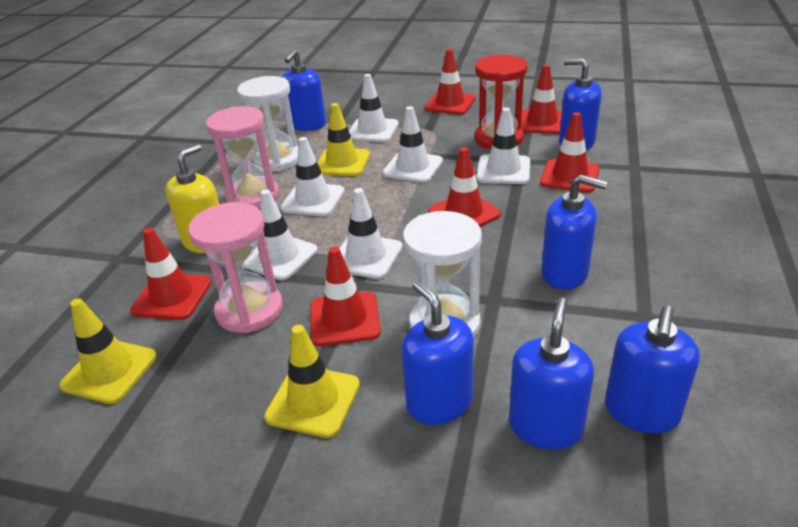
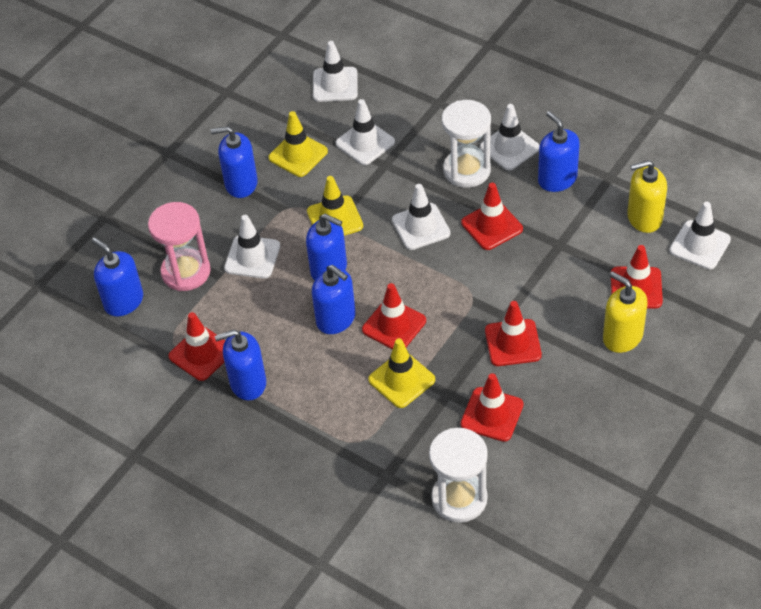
pink hourglass: 2 -> 1
red hourglass: 1 -> 0
yellow soap dispenser: 1 -> 2

